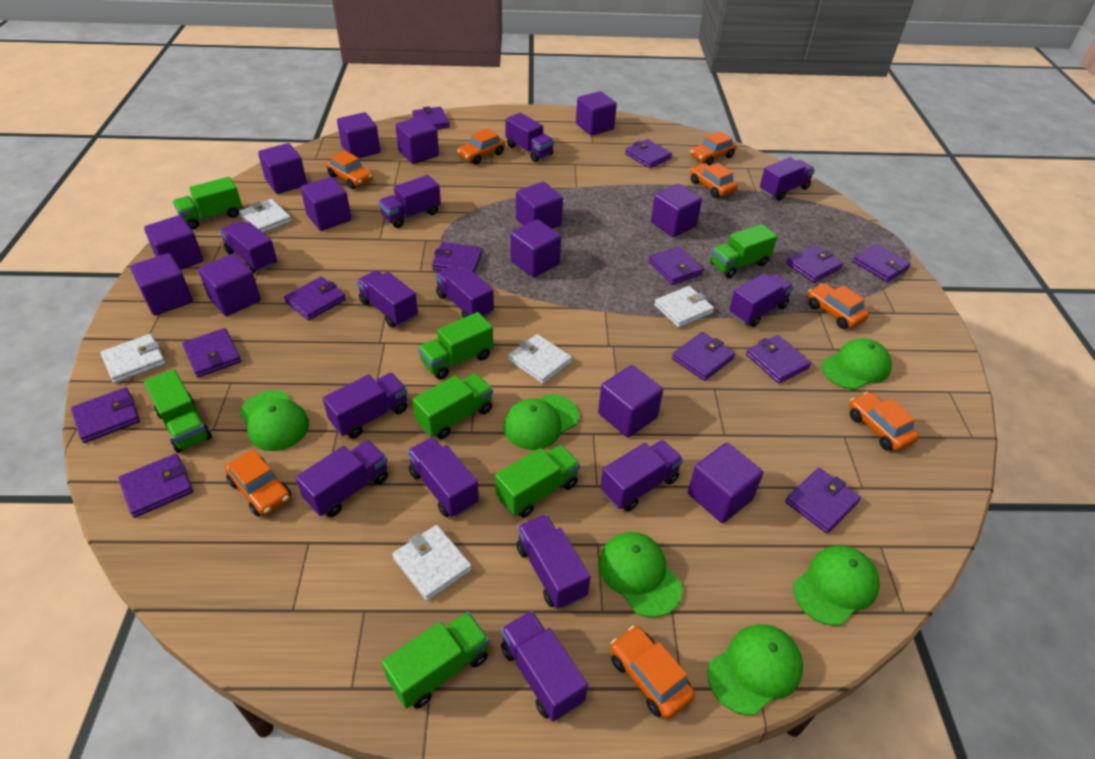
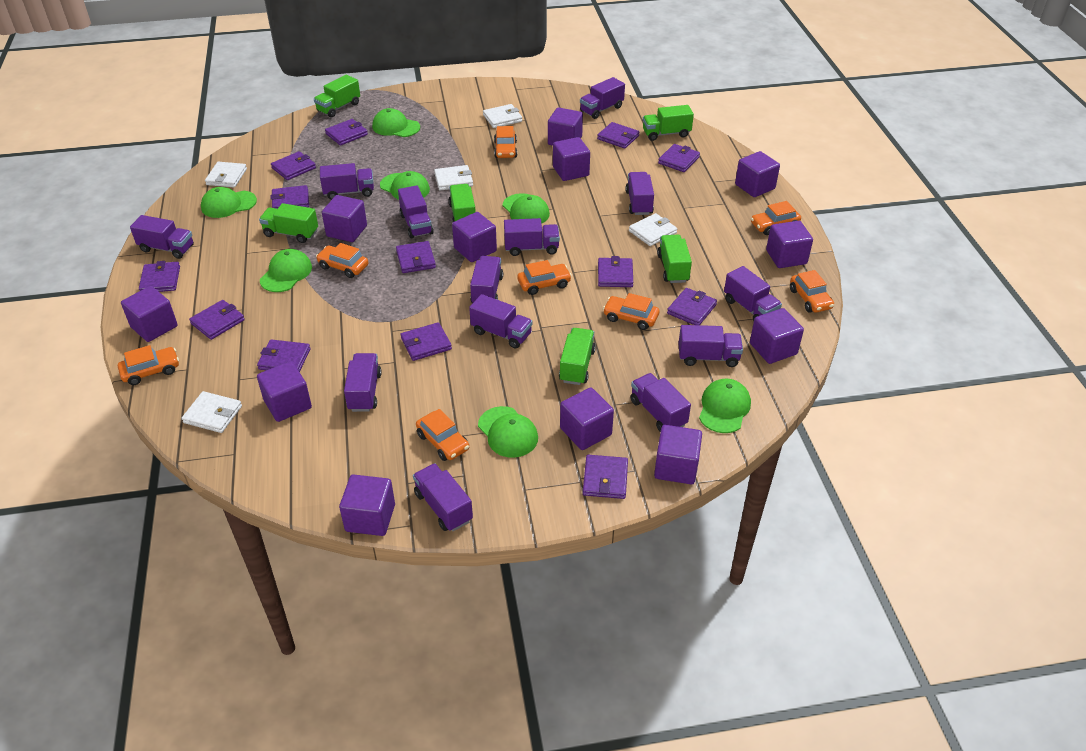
green cap: 6 -> 7
green truck: 7 -> 6
purple cube: 13 -> 12

